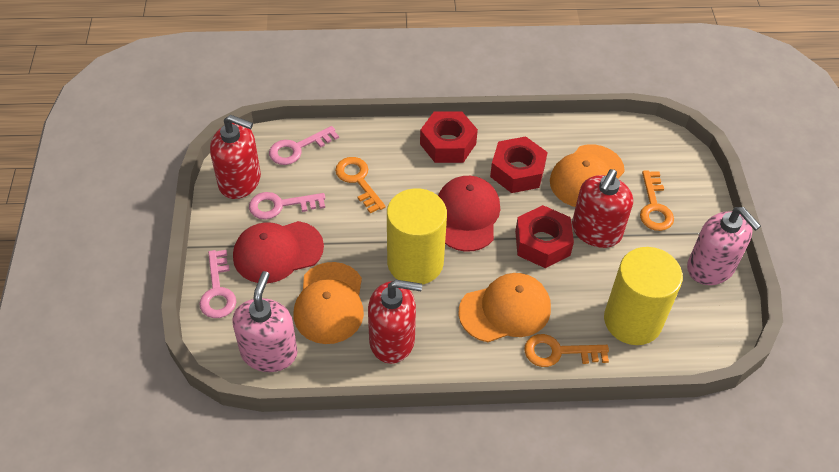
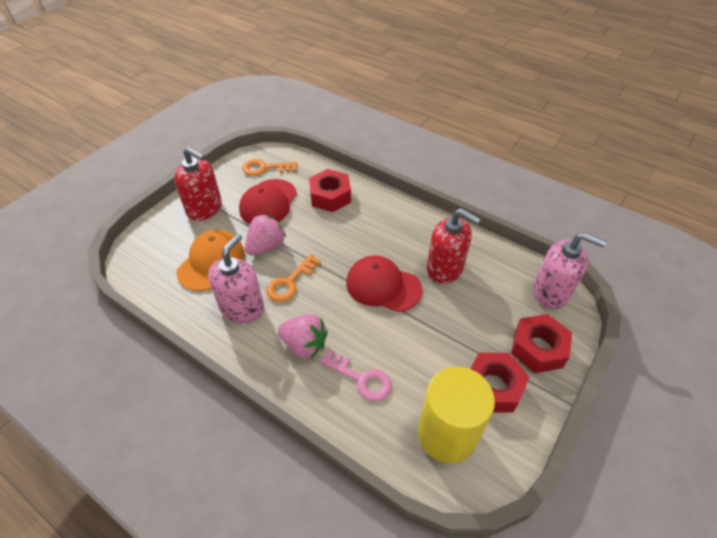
orange cap: 3 -> 1
orange key: 3 -> 2
pink key: 3 -> 1
pink strawberry: 0 -> 2
red soap dispenser: 3 -> 2
yellow cylinder: 2 -> 1

